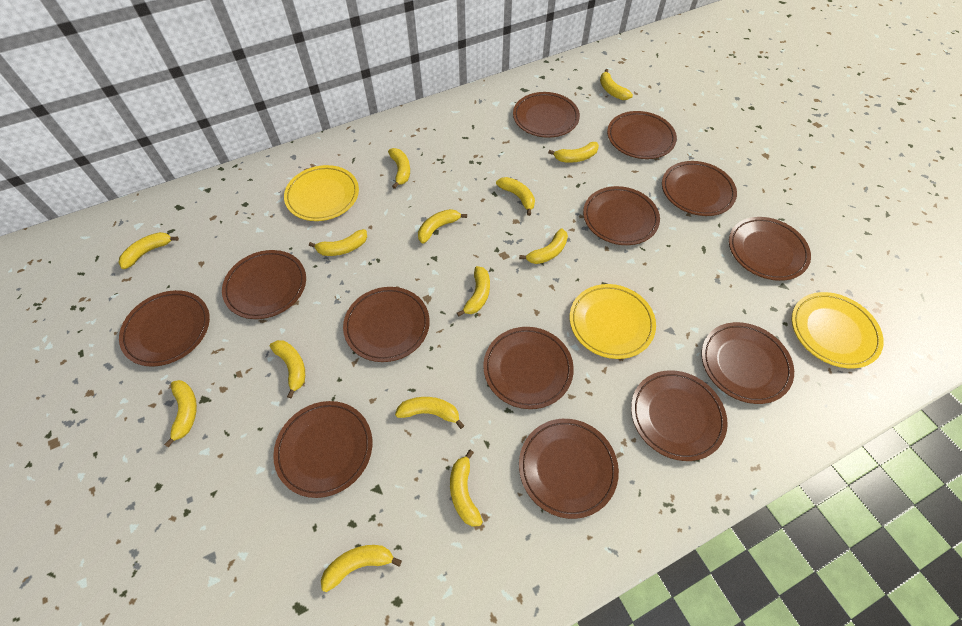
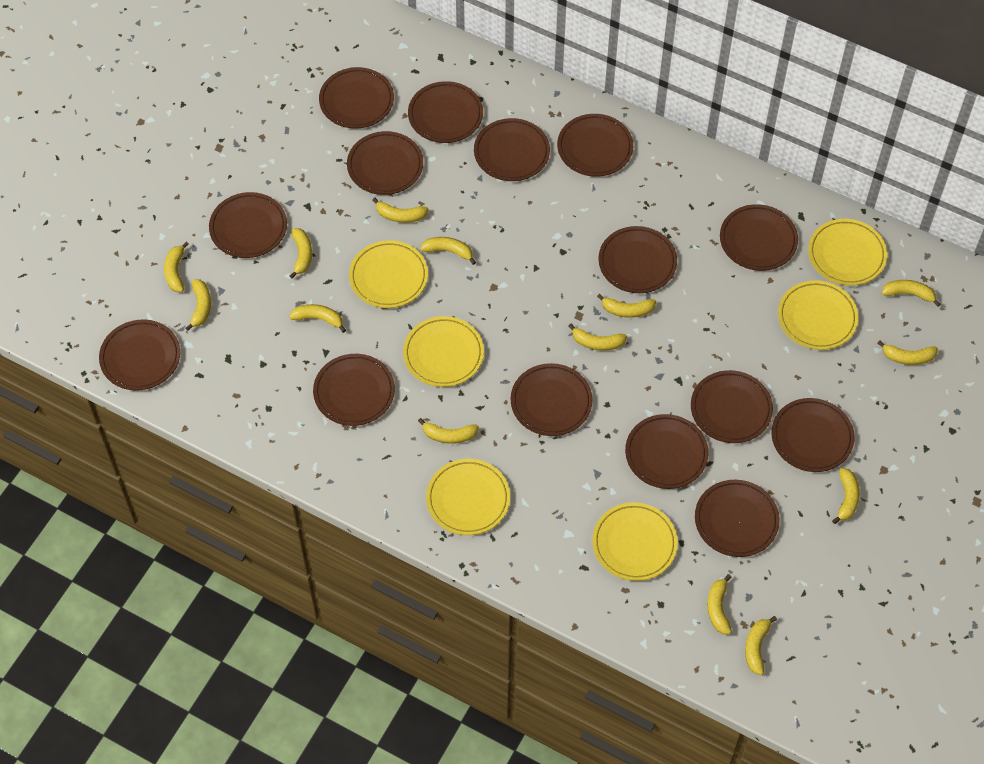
brown plate: 13 -> 15
yellow plate: 3 -> 6

